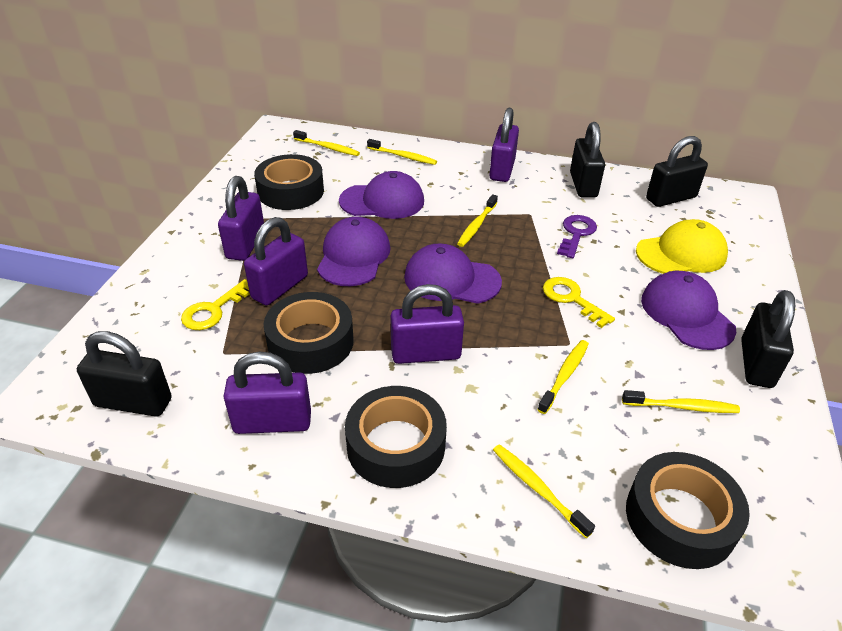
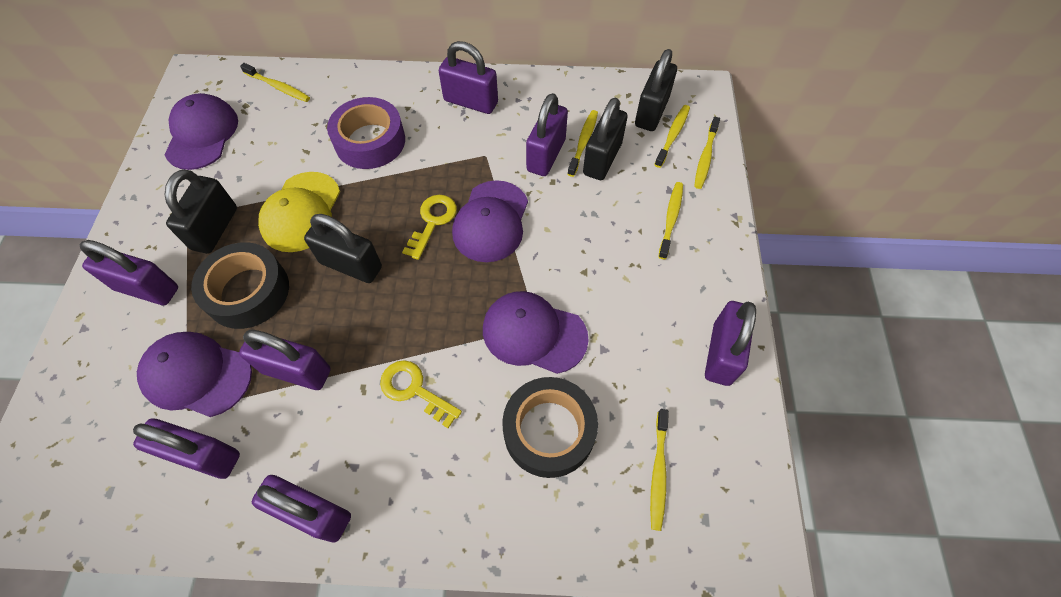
black tape: 4 -> 2
purple key: 1 -> 0
purple padlock: 5 -> 7
purple tape: 0 -> 1

